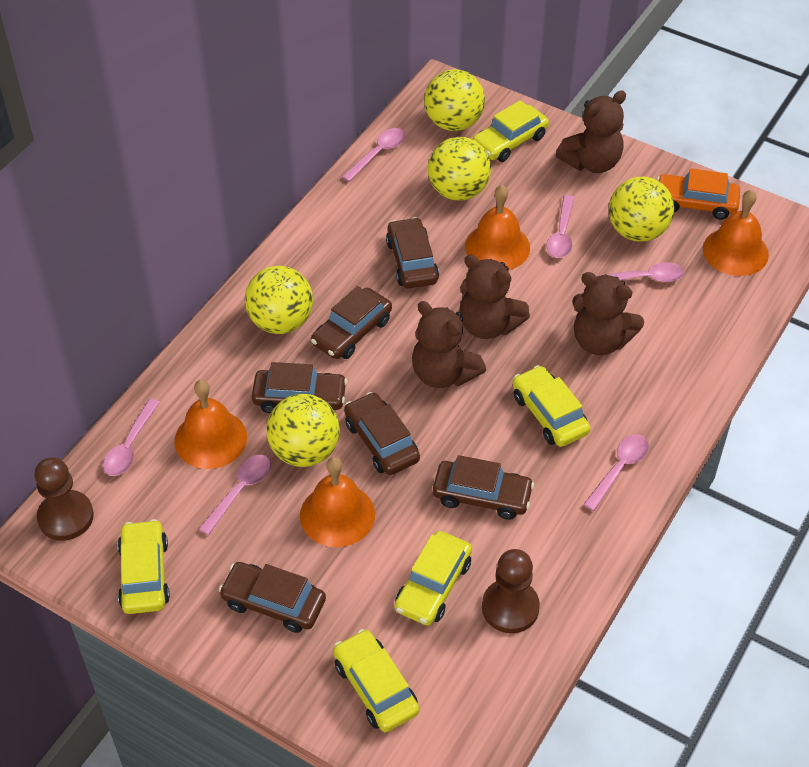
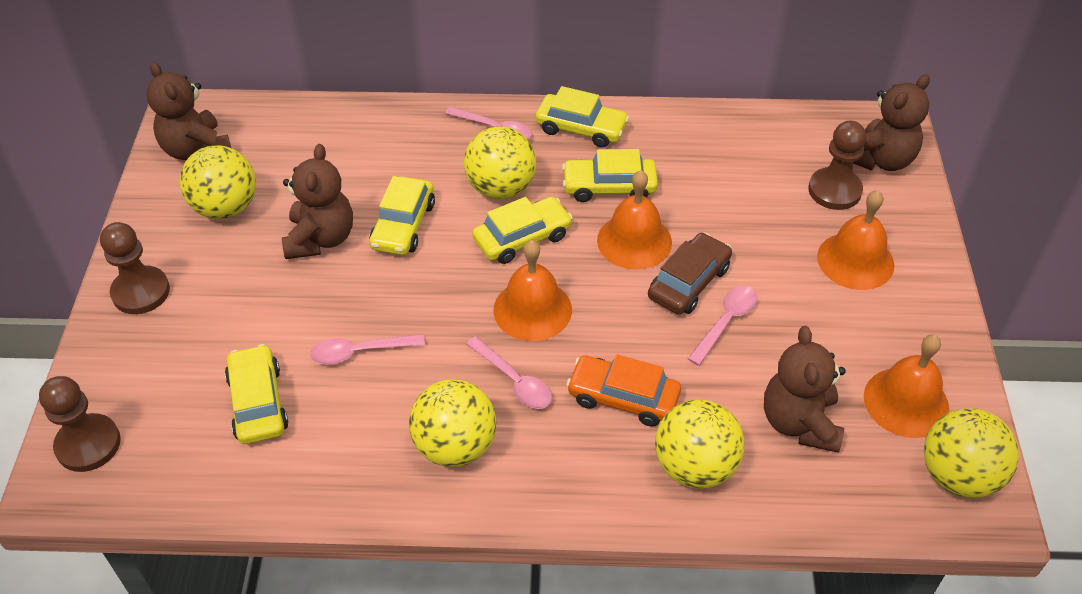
brown car: 6 -> 1
brown pawn: 2 -> 3
pink spoon: 6 -> 4

